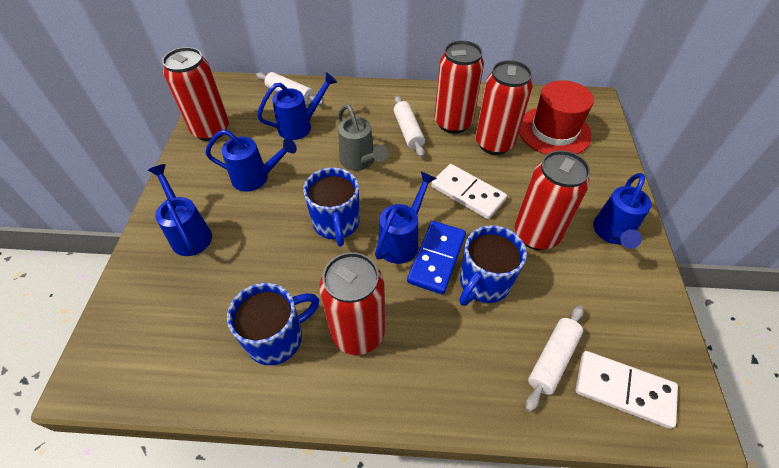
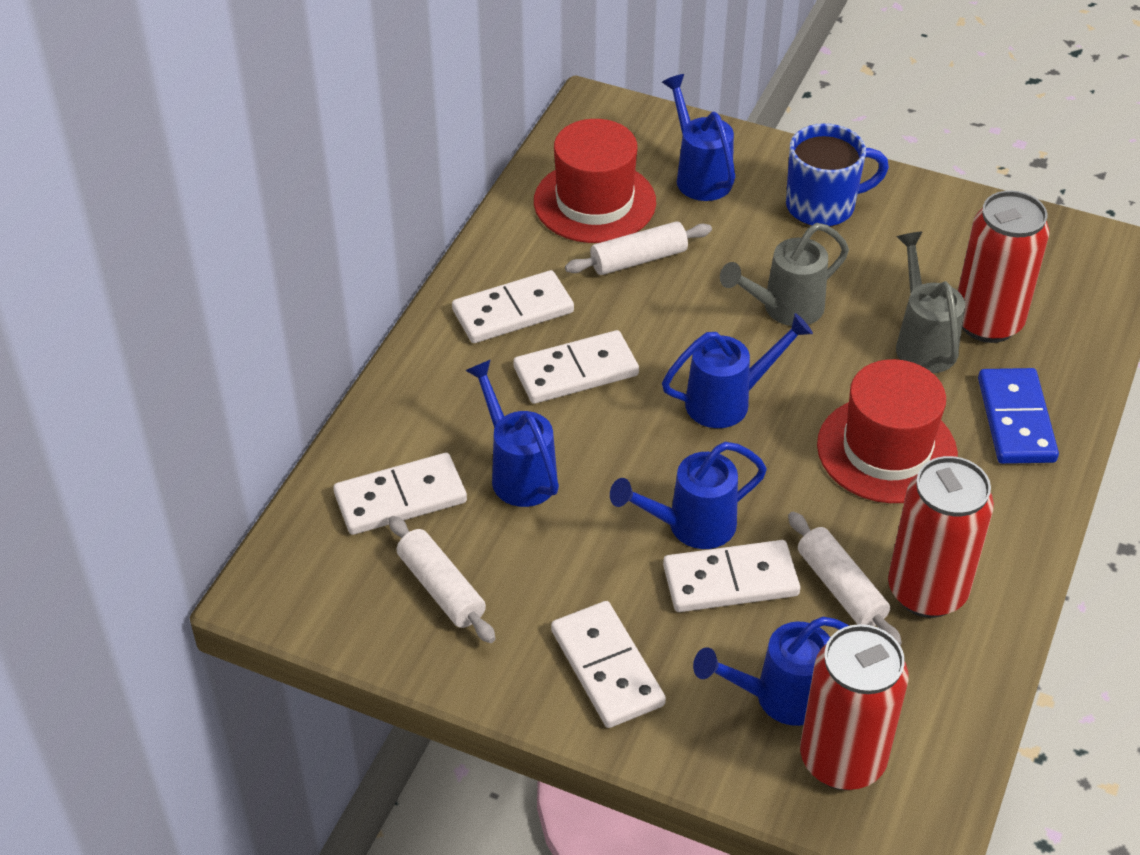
blue mug: 3 -> 1
grey watering can: 1 -> 2
red can: 5 -> 3
red hat: 1 -> 2
white domino: 2 -> 5

